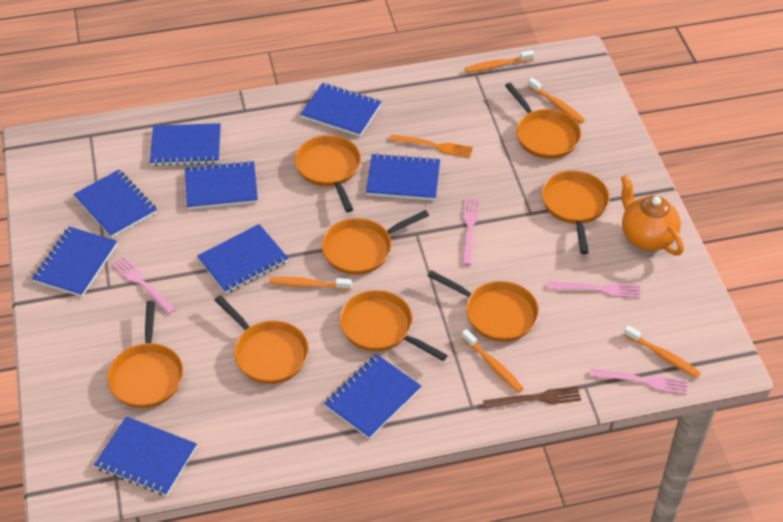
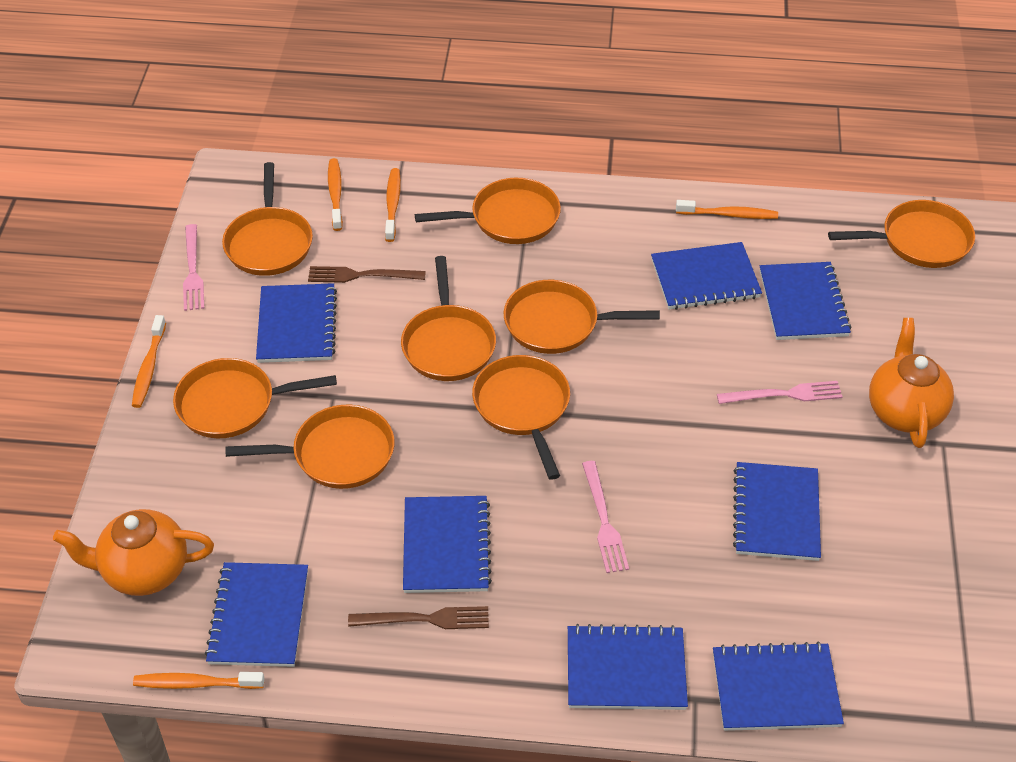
blue notebook: 9 -> 8
brown fork: 1 -> 2
orange fork: 1 -> 0
orange teapot: 1 -> 2
pink fork: 4 -> 3

